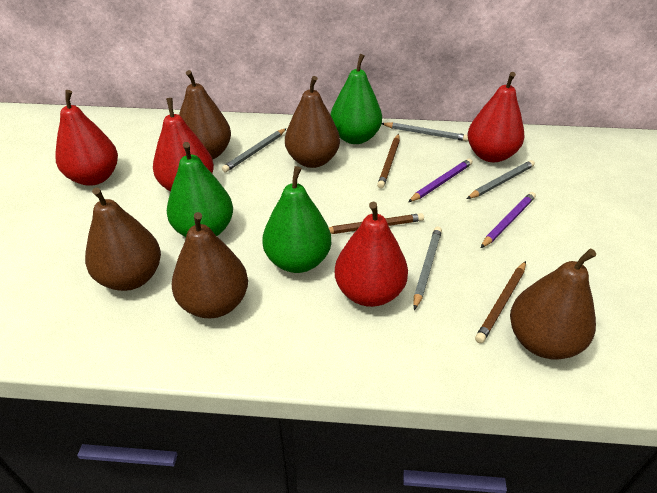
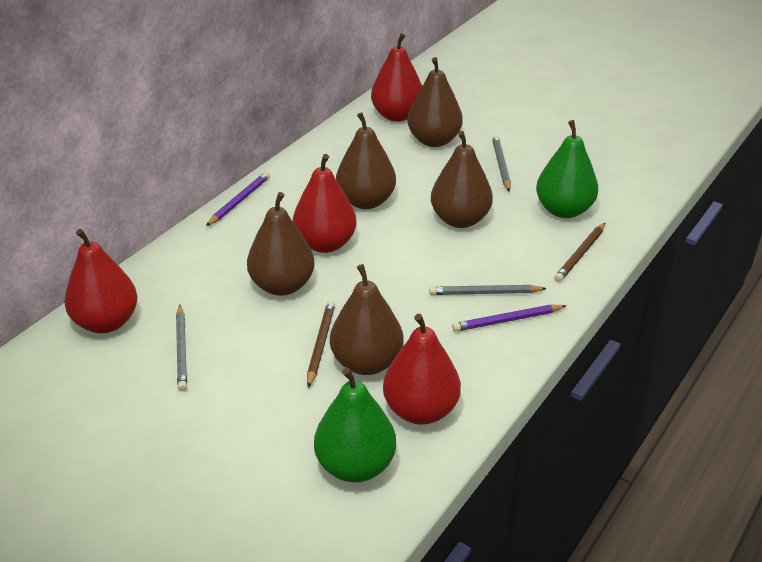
brown pencil: 3 -> 2
green pear: 3 -> 2
grey pencil: 4 -> 3

